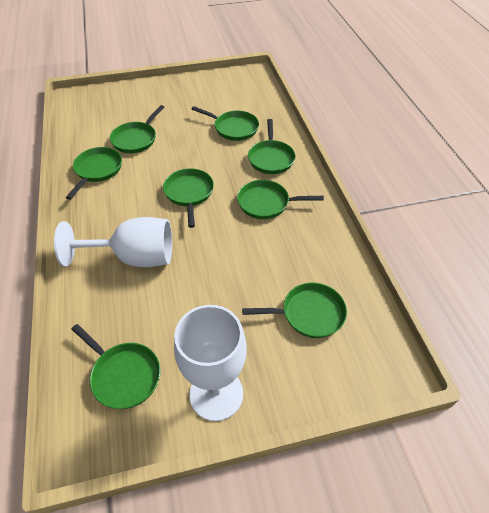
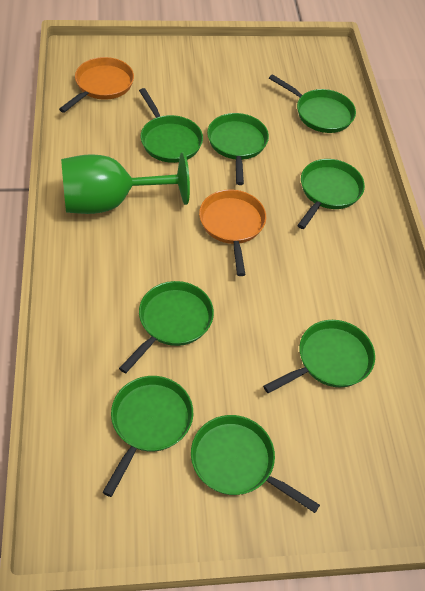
green goblet: 0 -> 1
orange pan: 0 -> 2
white goblet: 2 -> 0

